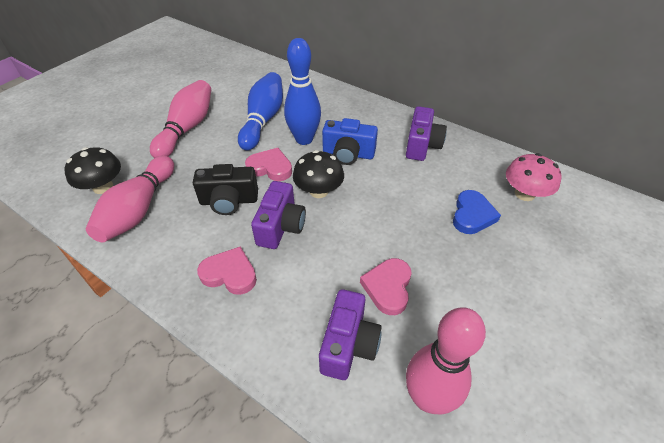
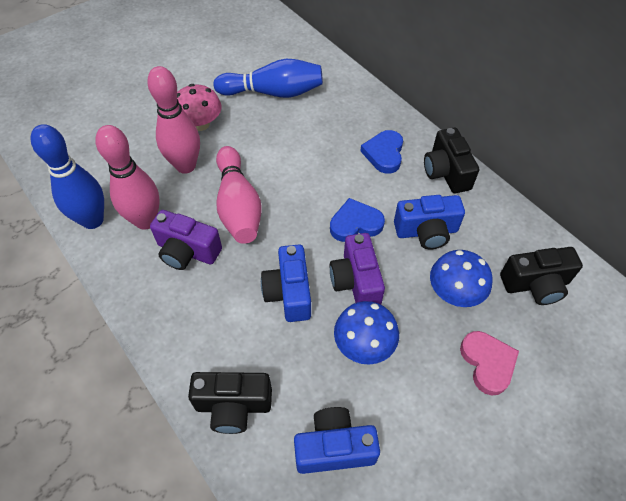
black camera: 1 -> 3
black mushroom: 2 -> 0
blue camera: 1 -> 3
blue heart: 1 -> 2
blue mushroom: 0 -> 2
pink heart: 3 -> 1
purple camera: 3 -> 2

